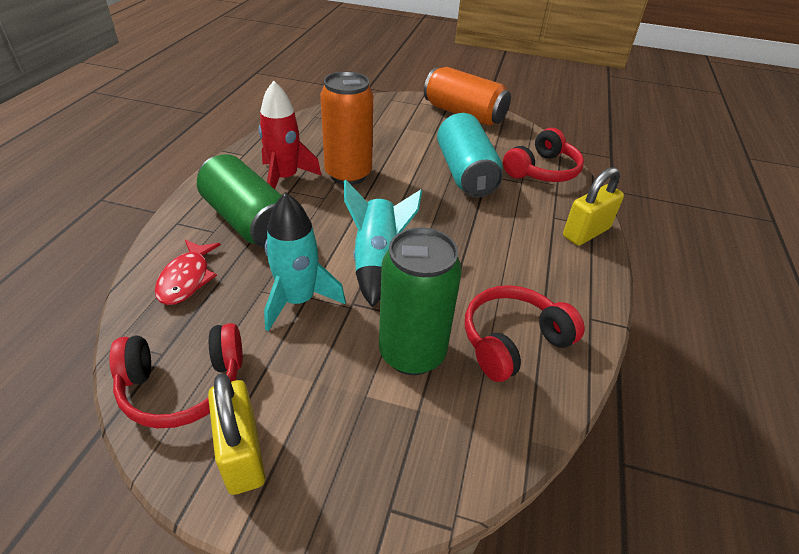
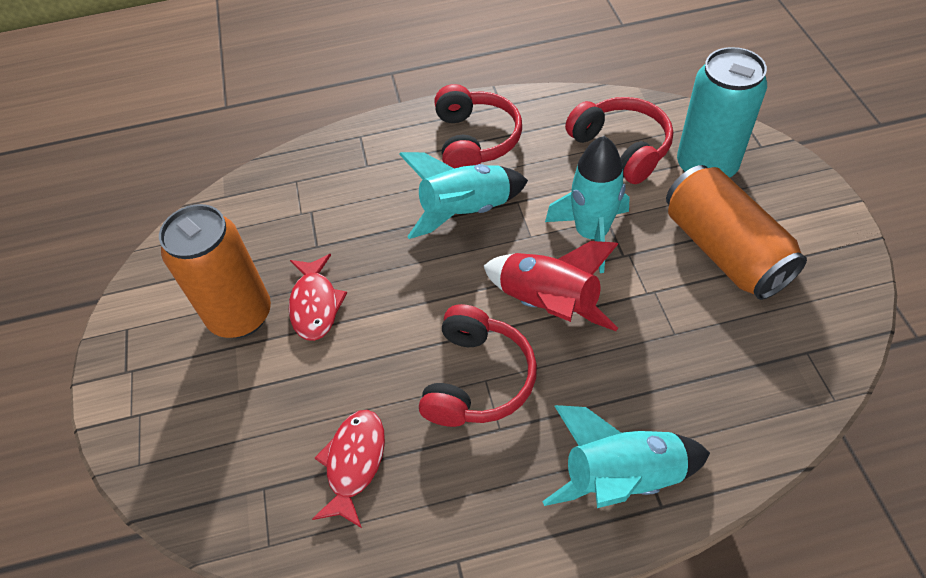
green can: 2 -> 0
red fish: 1 -> 2
turquoise rocket: 2 -> 3
yellow padlock: 2 -> 0

